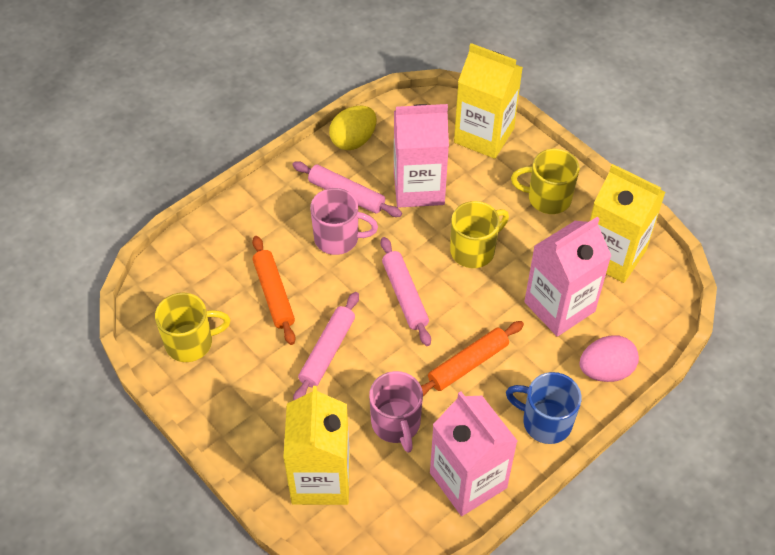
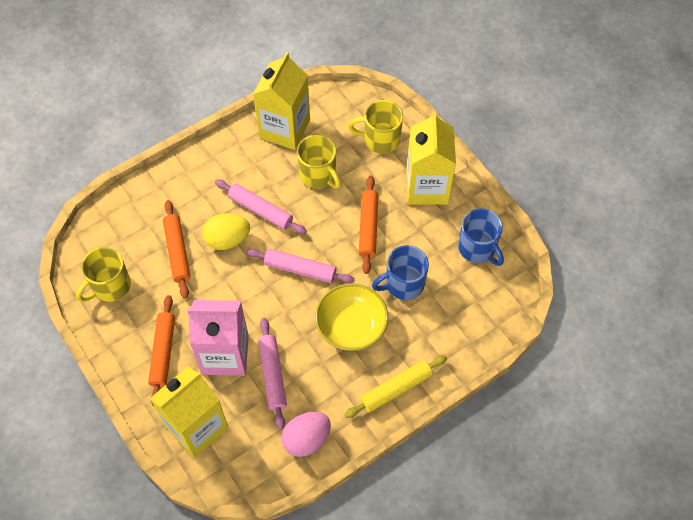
blue mug: 1 -> 2
orange rolling pin: 2 -> 3
pink carton: 3 -> 1
pink mug: 2 -> 0
yellow bowl: 0 -> 1
yellow rolling pin: 0 -> 1

